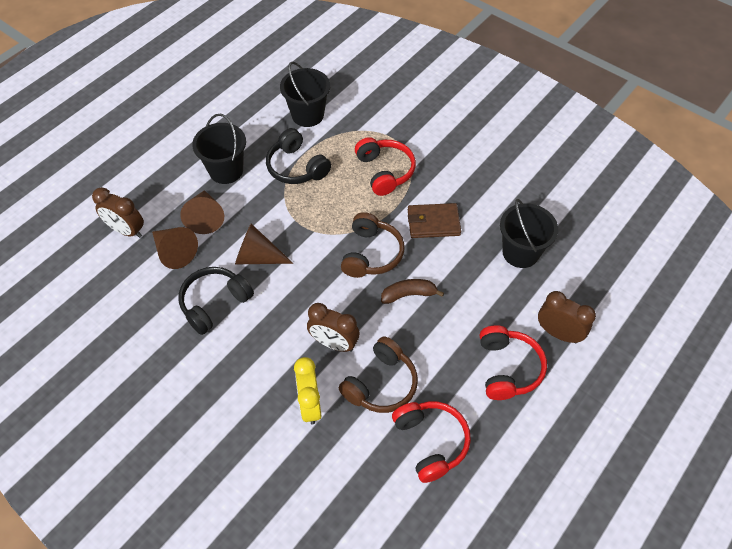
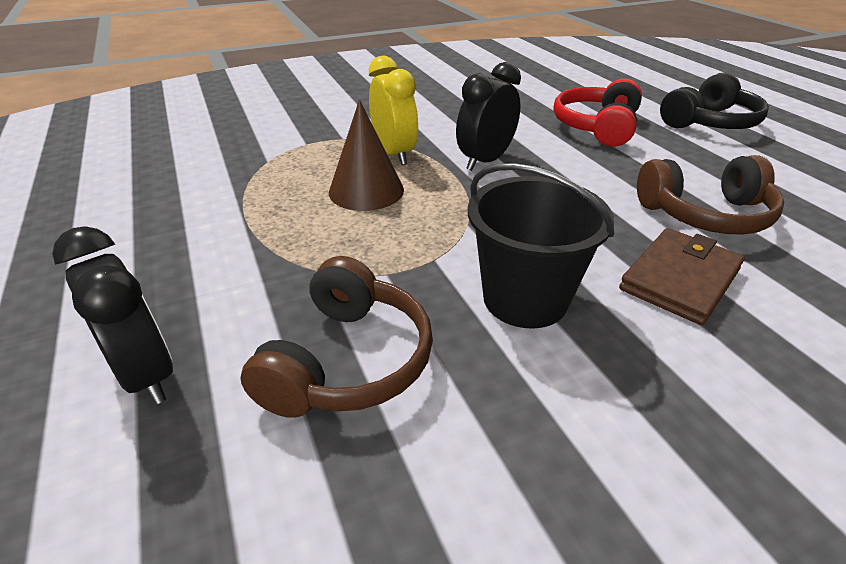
black bucket: 3 -> 1
black clock: 0 -> 2
black headphones: 2 -> 1
brown banana: 1 -> 0
brown clock: 3 -> 0
brown cone: 3 -> 1
red headphones: 3 -> 1

